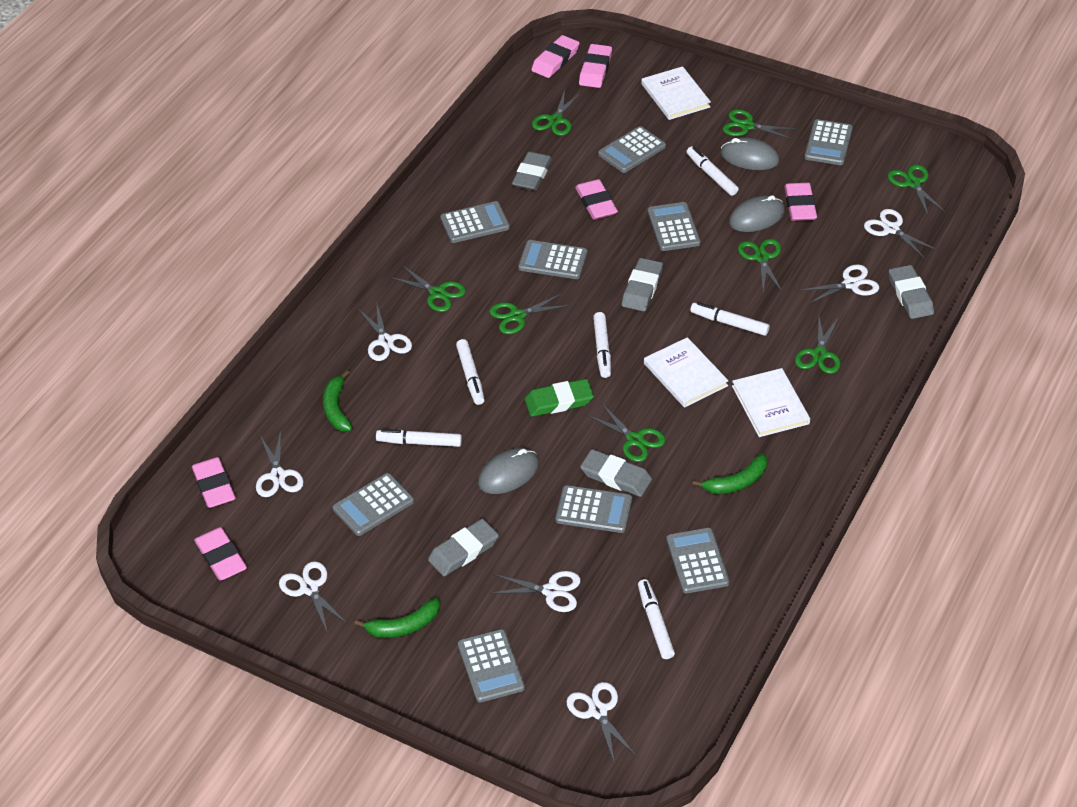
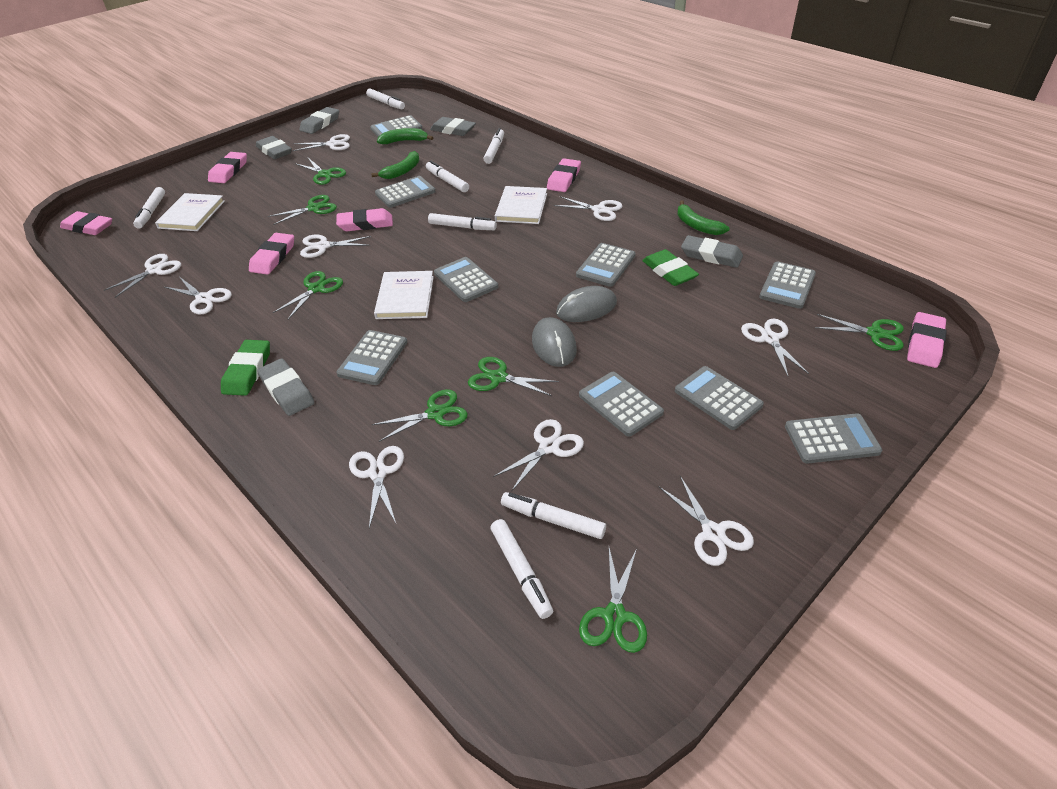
green eraser: 1 -> 2
green scissors: 8 -> 7
grey mouse: 3 -> 2
white marker: 6 -> 7
white scissors: 7 -> 9

